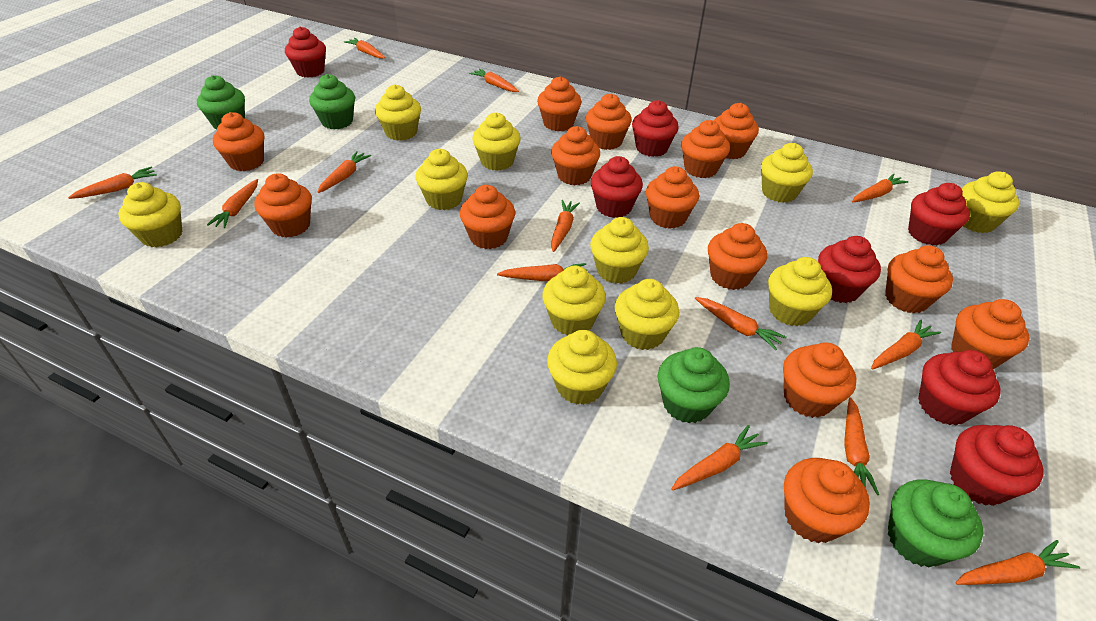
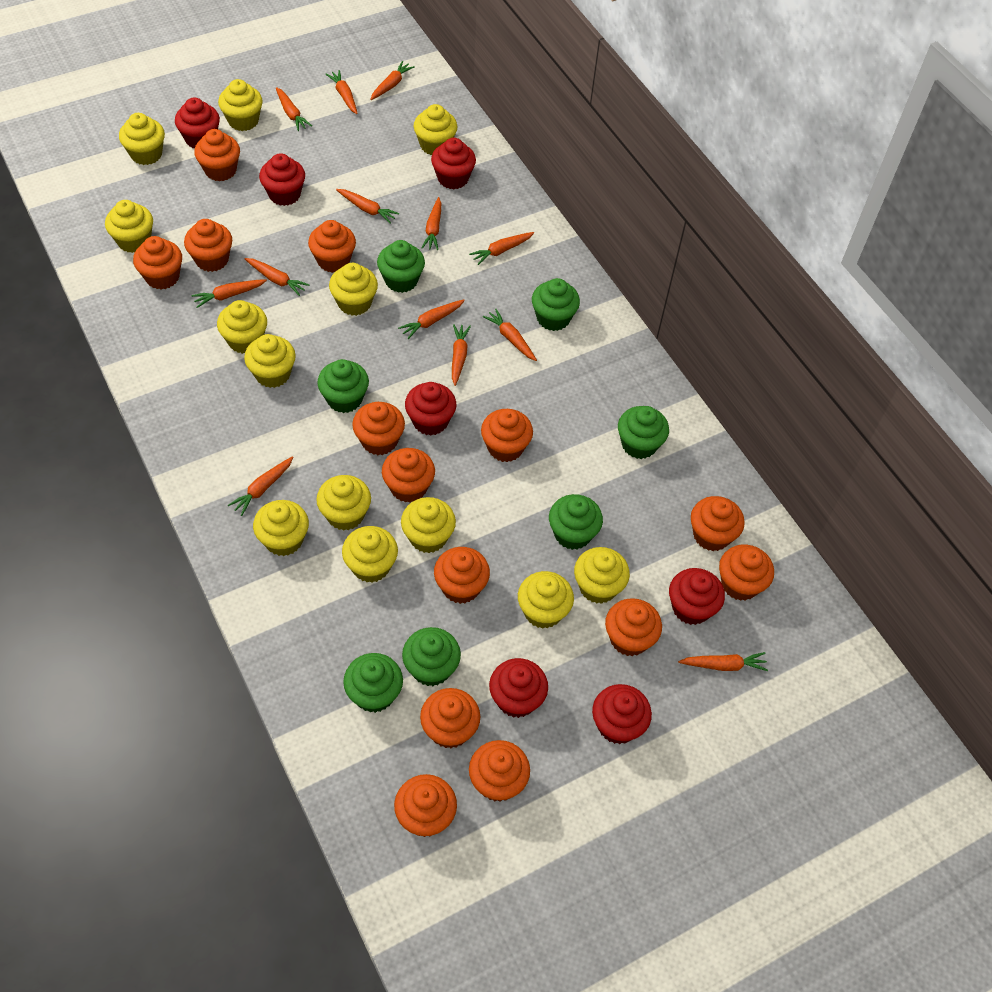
green cupcake: 4 -> 7
yellow cupcake: 11 -> 13

